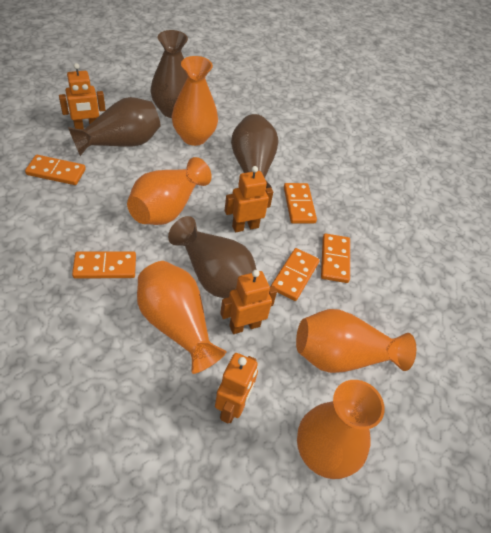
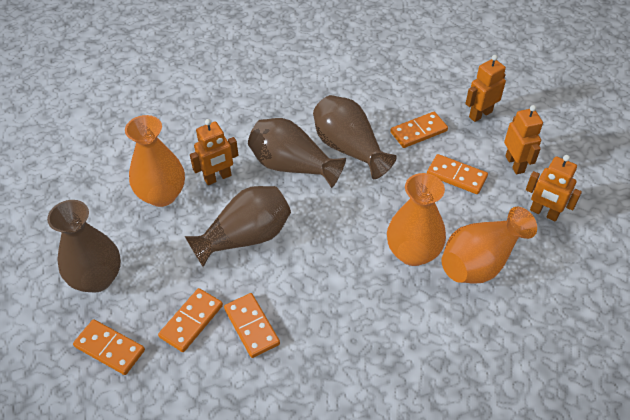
orange vase: 5 -> 3

